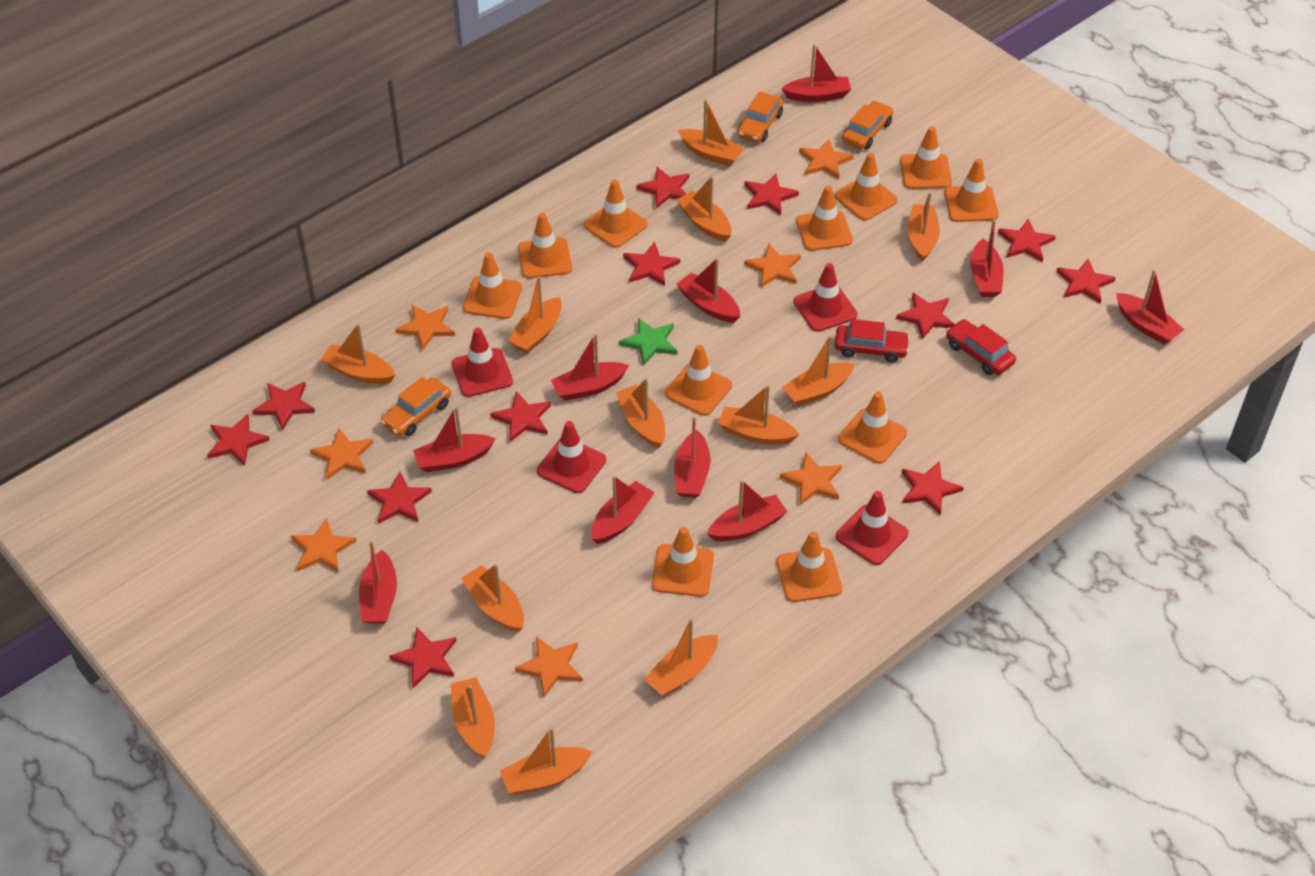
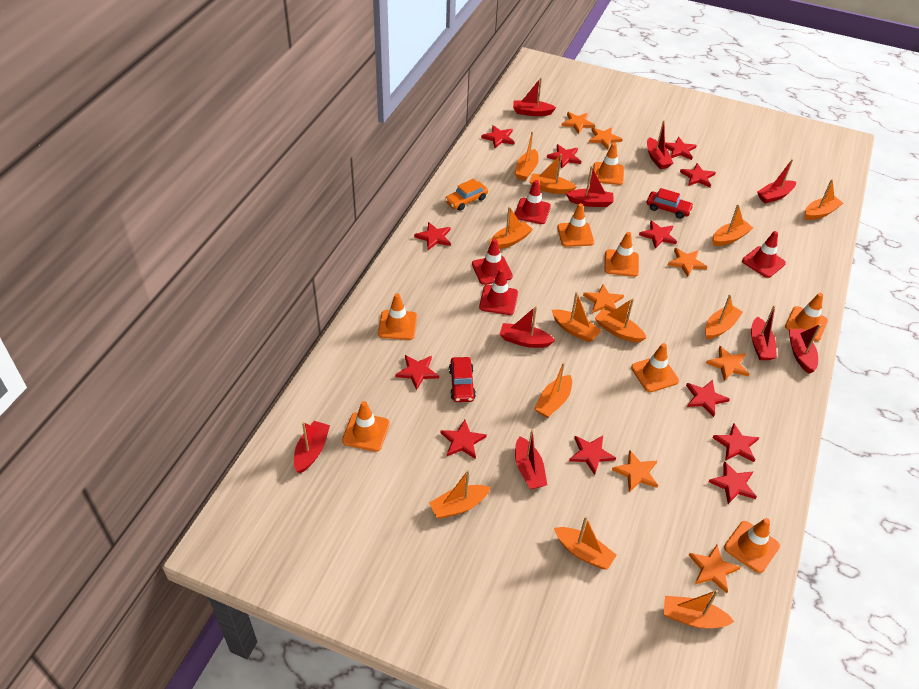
green star: 1 -> 0
orange car: 3 -> 1
orange traffic cone: 11 -> 8
red boat: 10 -> 9

